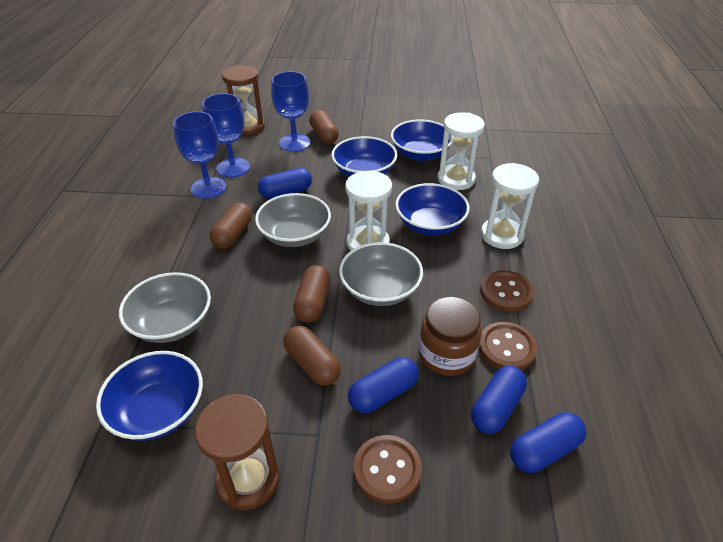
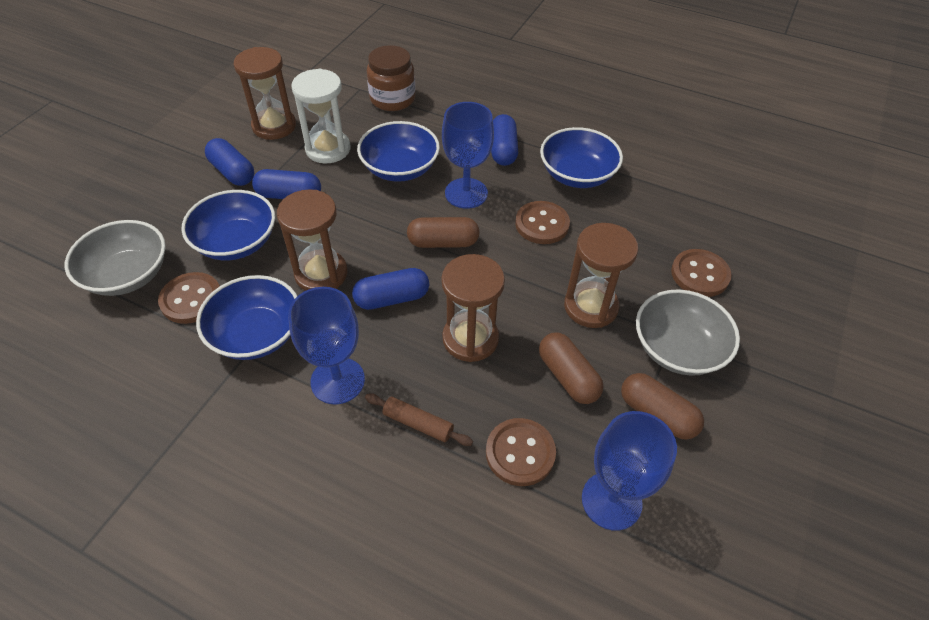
brown button: 3 -> 4
brown capsule: 4 -> 3
brown hourglass: 2 -> 4
brown rolling pin: 0 -> 1
grey bowl: 3 -> 2
white hourglass: 3 -> 1

